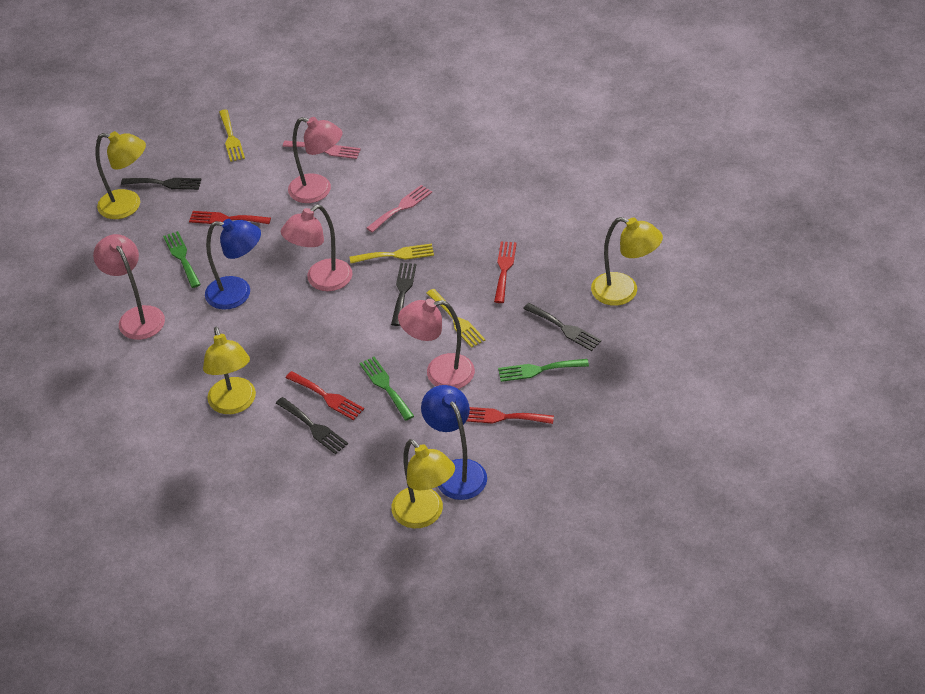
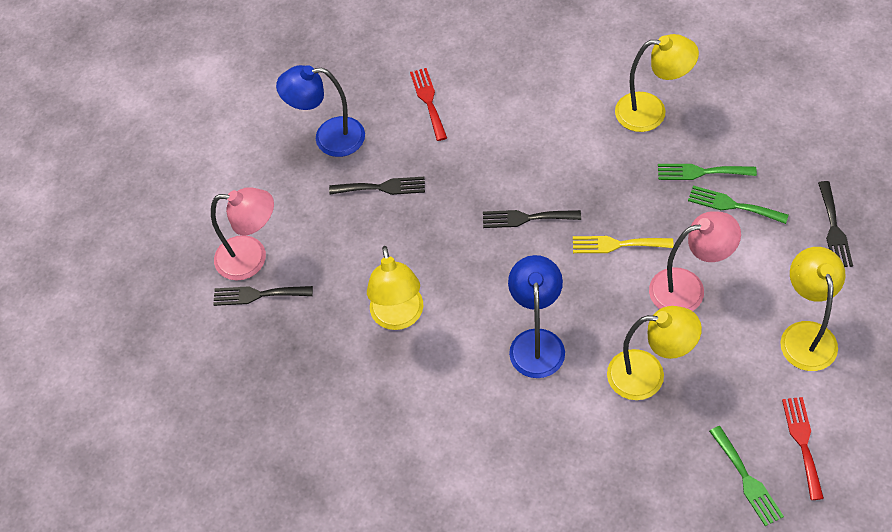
pink fork: 2 -> 0
pink lamp: 4 -> 2
red fork: 4 -> 2
yellow fork: 3 -> 1

